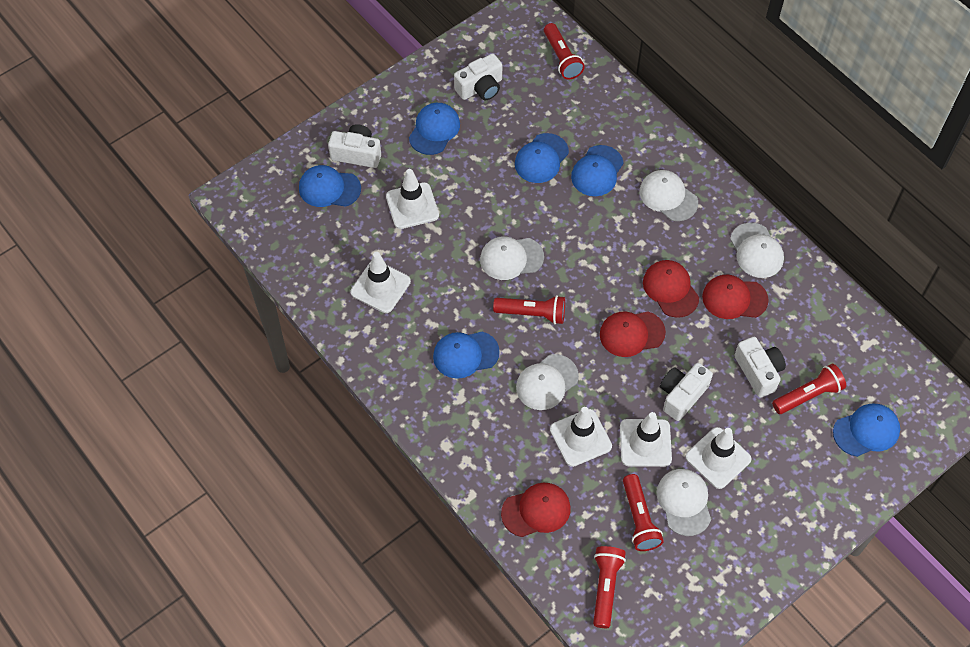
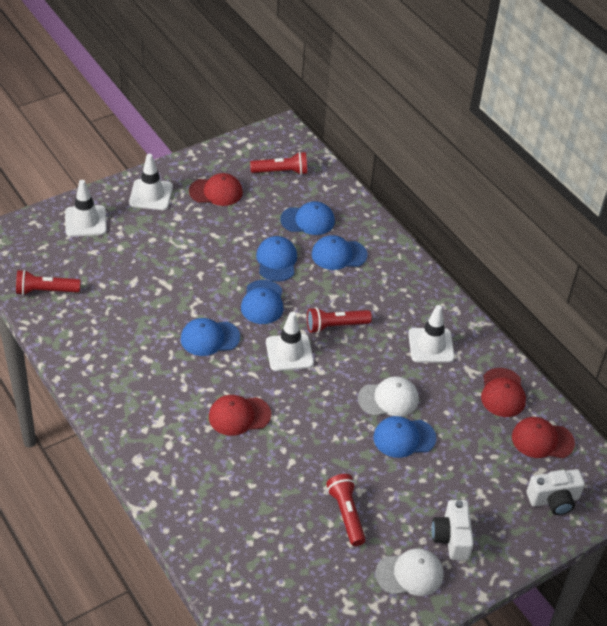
red flashlight: 5 -> 4
white camera: 4 -> 2
white cap: 5 -> 2
white traffic cone: 5 -> 4

